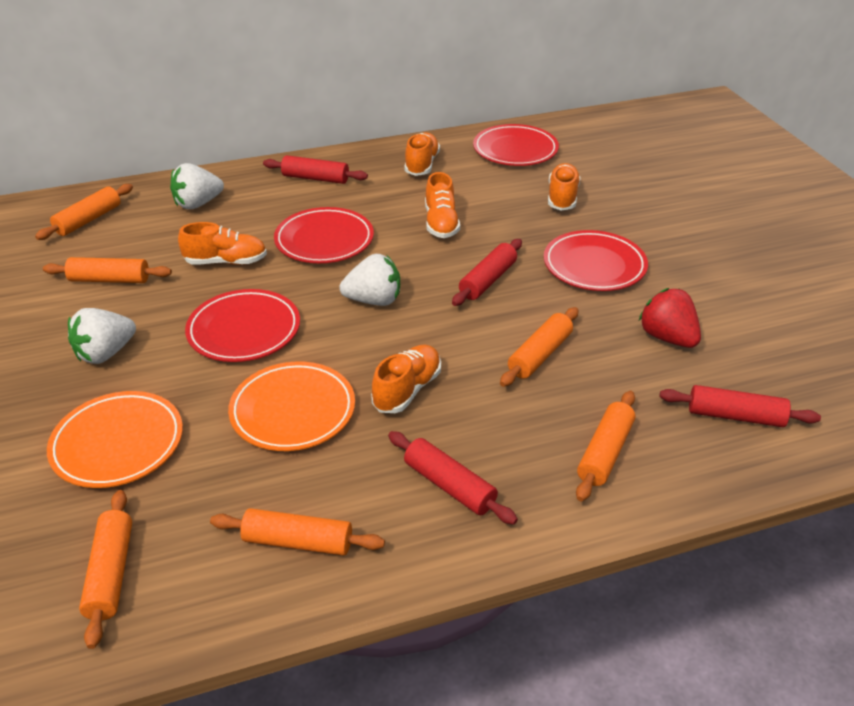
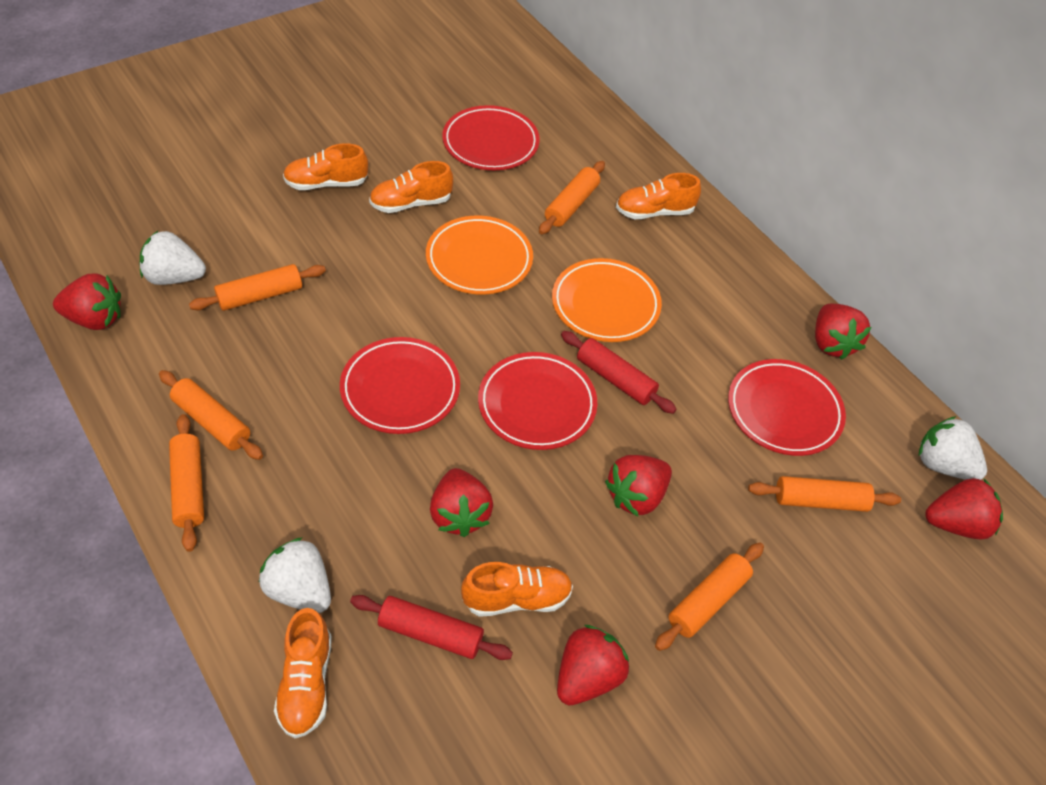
red rolling pin: 4 -> 2
red strawberry: 1 -> 6

